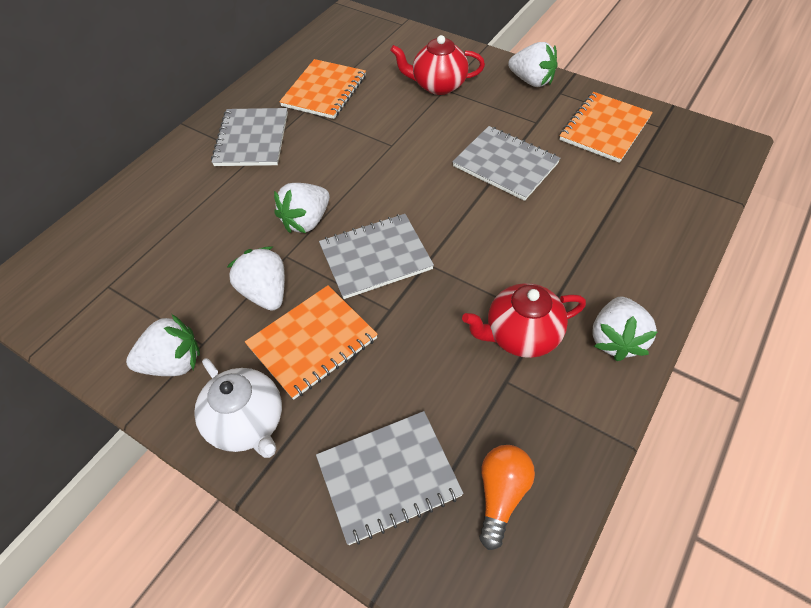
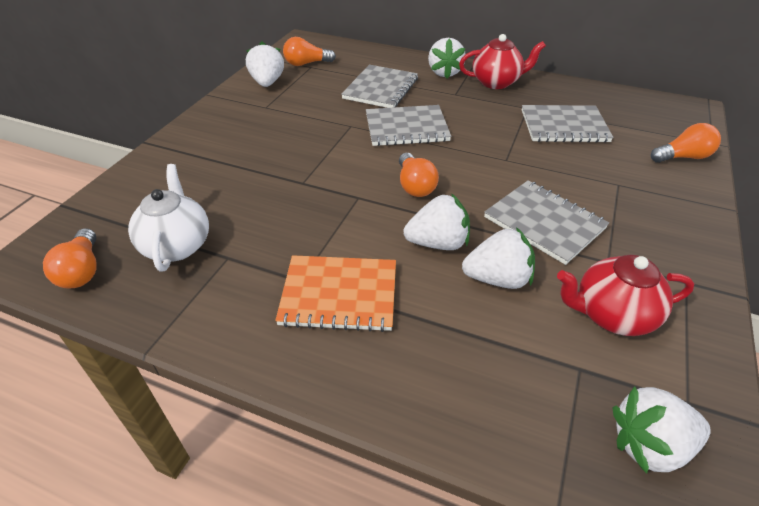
orange light bulb: 1 -> 4
orange notebook: 3 -> 1

